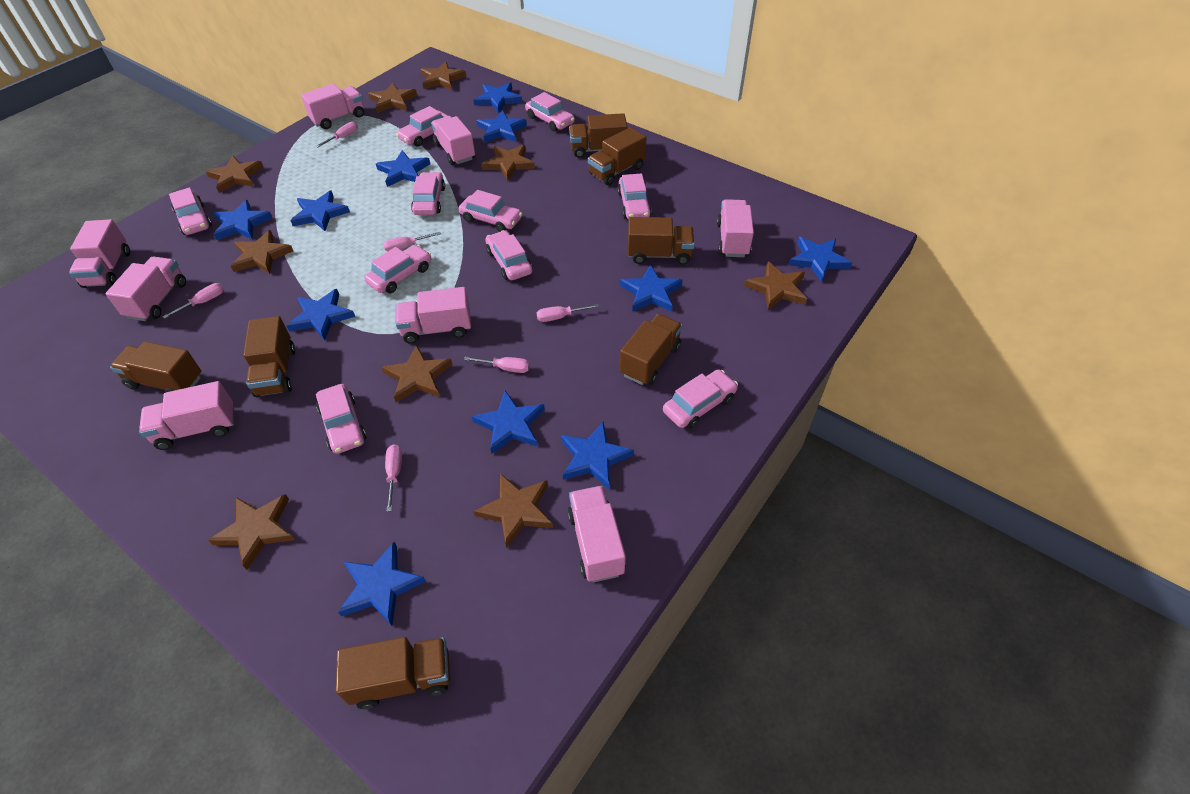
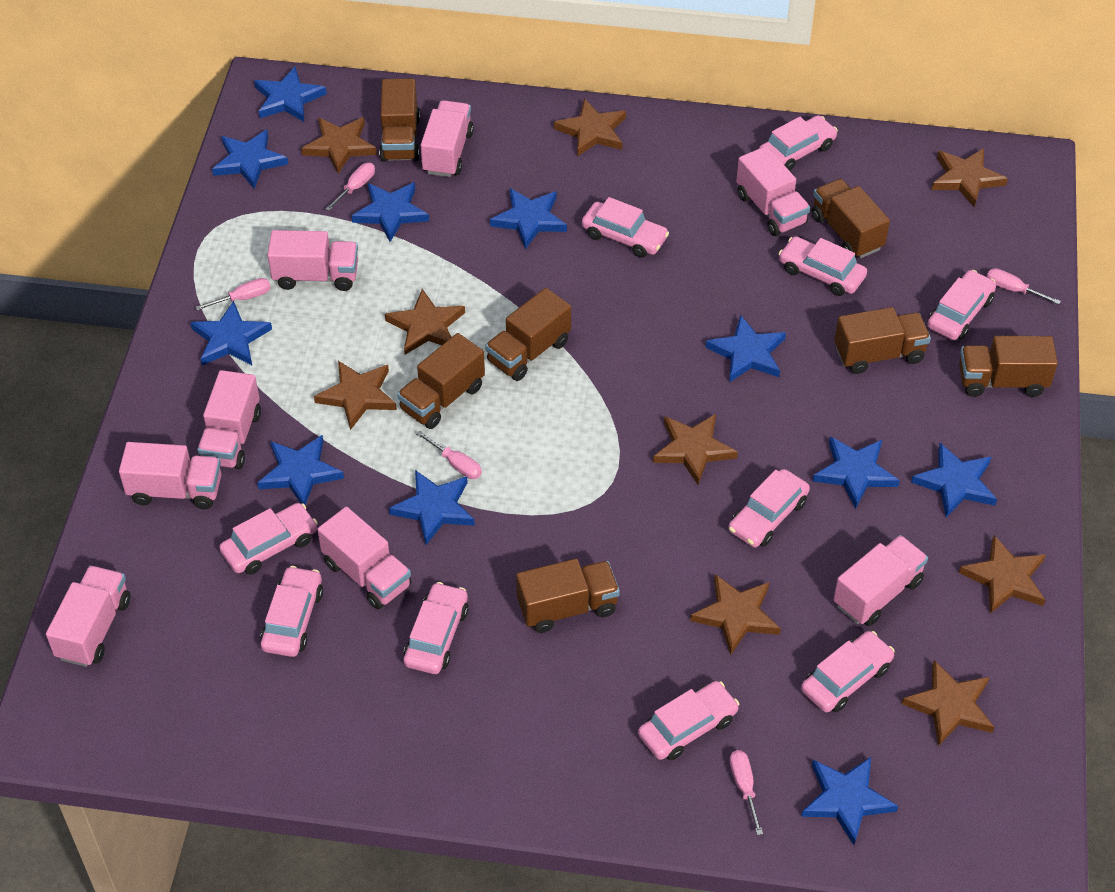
pink screwdriver: 6 -> 5

